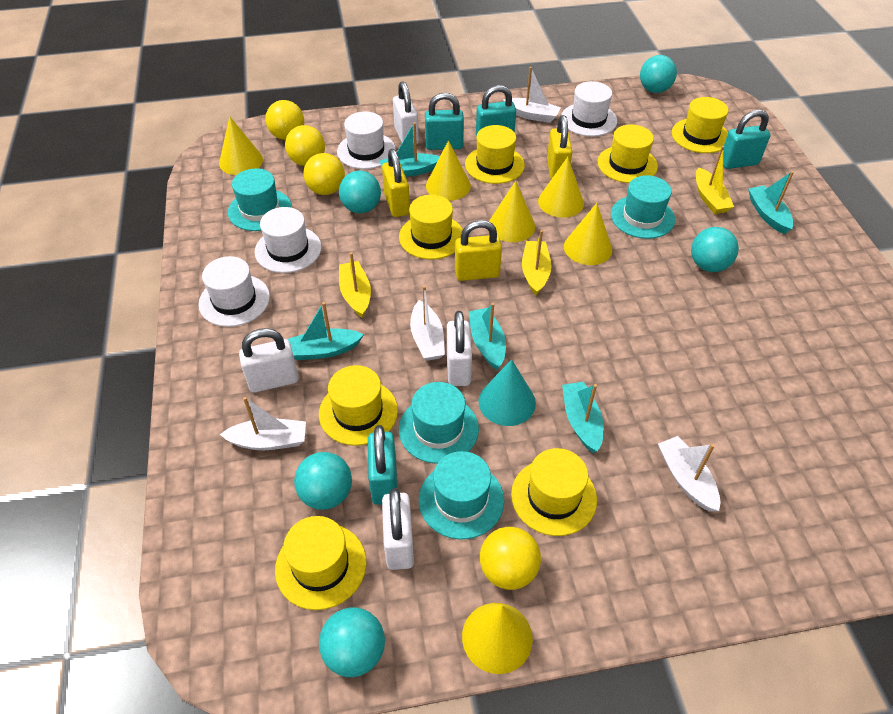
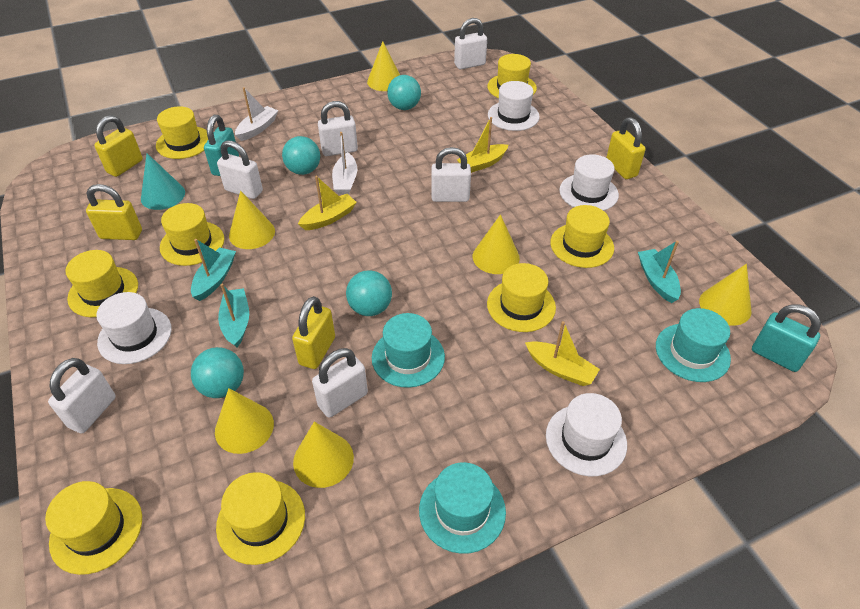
turquoise ball: 5 -> 4
turquoise boat: 5 -> 3
turquoise hat: 4 -> 3
turquoise padlock: 4 -> 2
white boat: 4 -> 2
white padlock: 4 -> 6
yellow ball: 4 -> 0
yellow hat: 7 -> 8
yellow padlock: 3 -> 4

